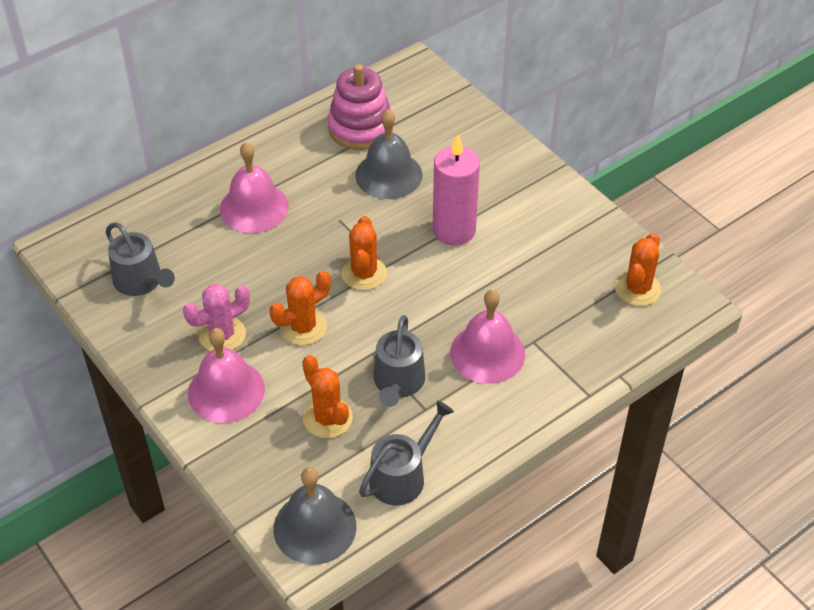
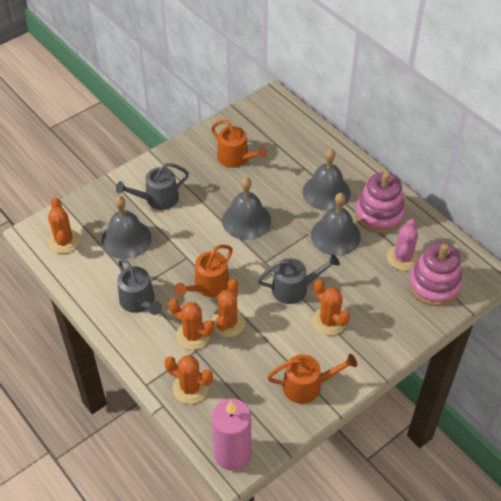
grey bell: 2 -> 4
orange cactus: 4 -> 5
orange watering can: 0 -> 3
pink bell: 3 -> 0
pink stacking toy: 1 -> 2

